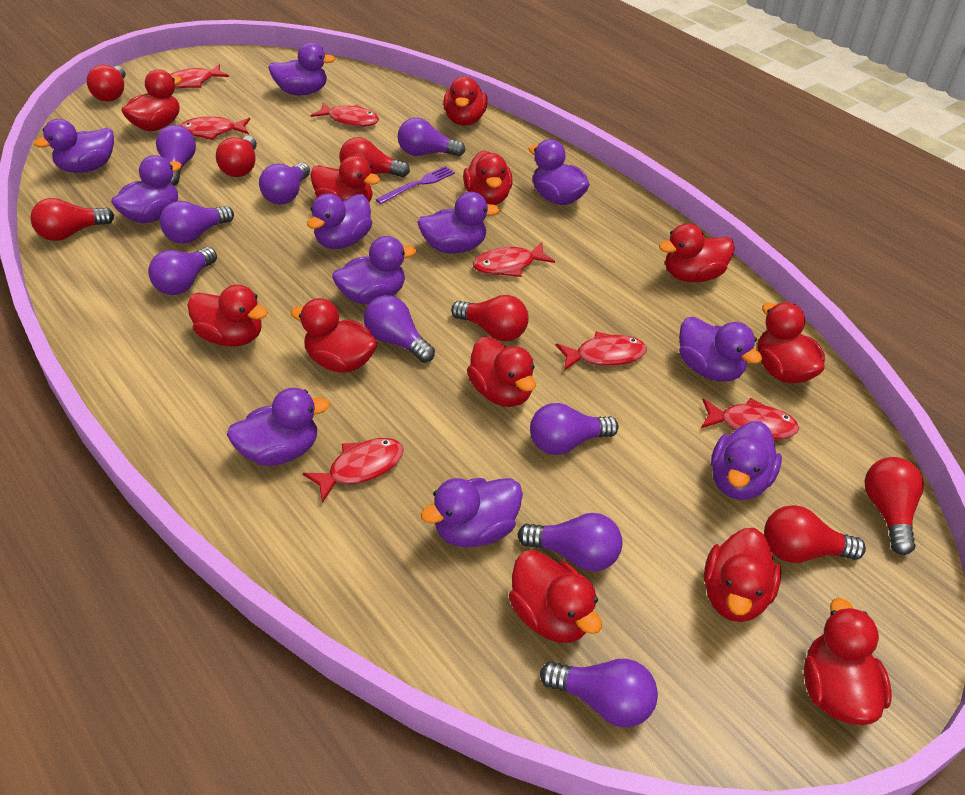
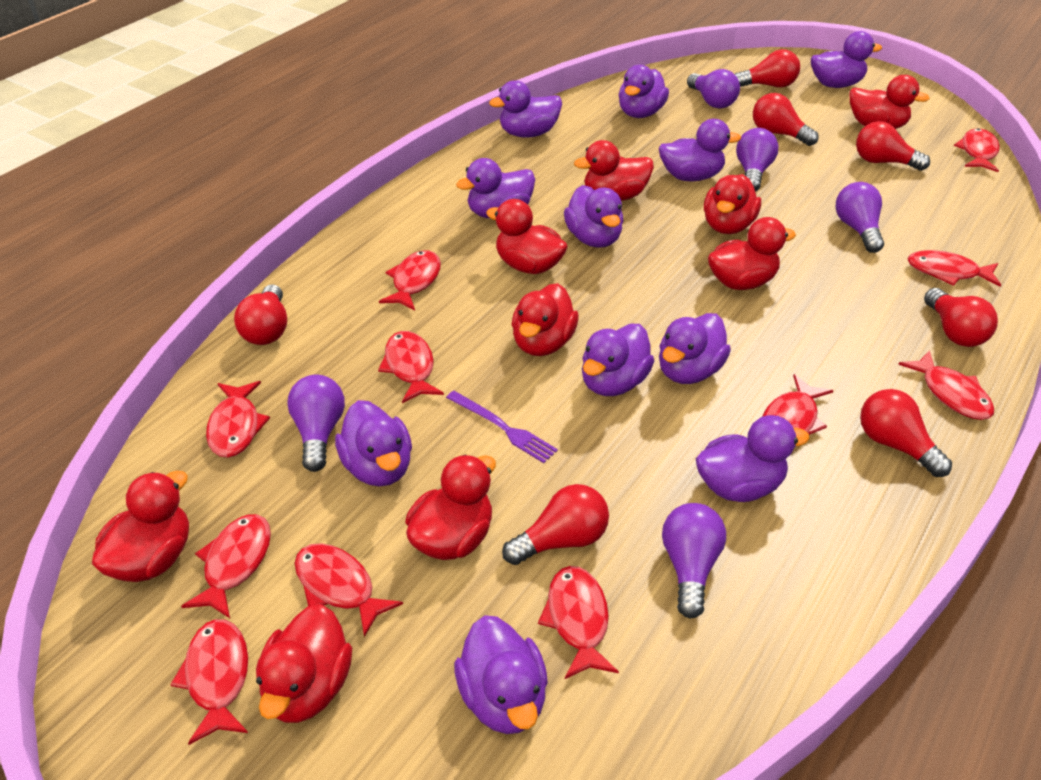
purple light bulb: 9 -> 5
red duck: 12 -> 9
red fish: 7 -> 11

